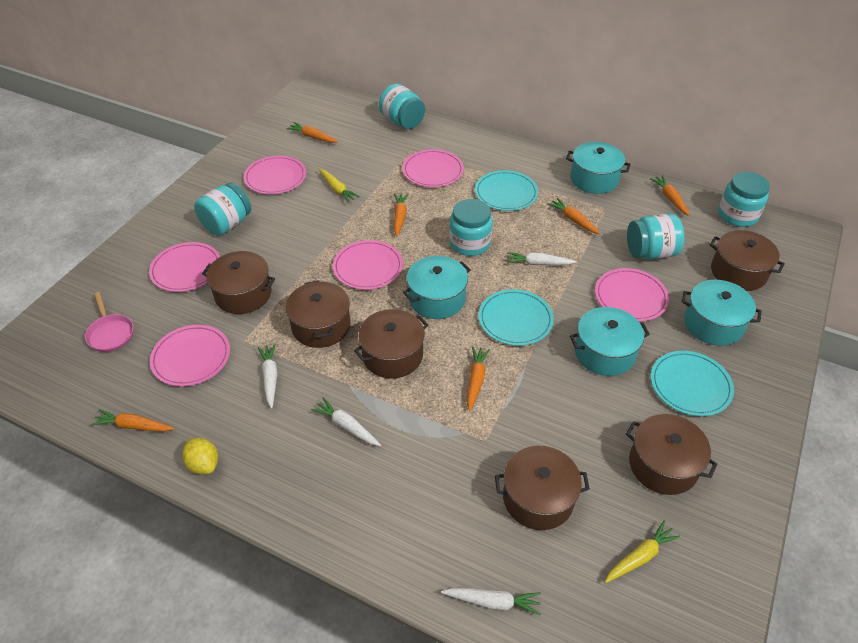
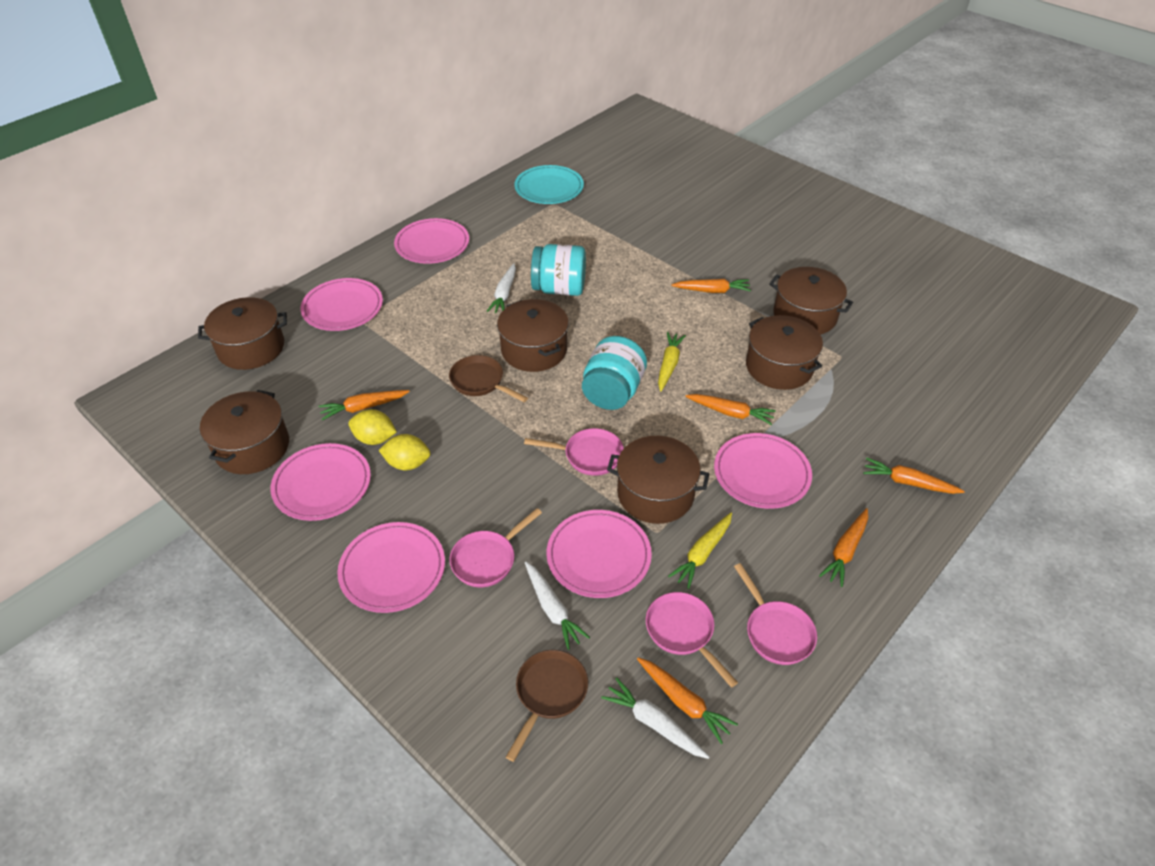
brown pan: 0 -> 2
pink pan: 1 -> 4
turquoise jar: 5 -> 2
turquoise plate: 3 -> 1
turquoise pot: 4 -> 0
white carrot: 4 -> 3
yellow lemon: 1 -> 2

